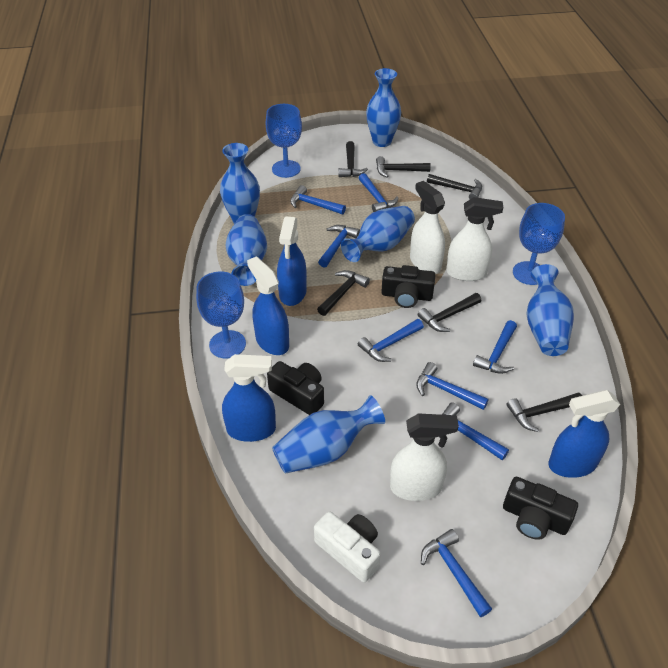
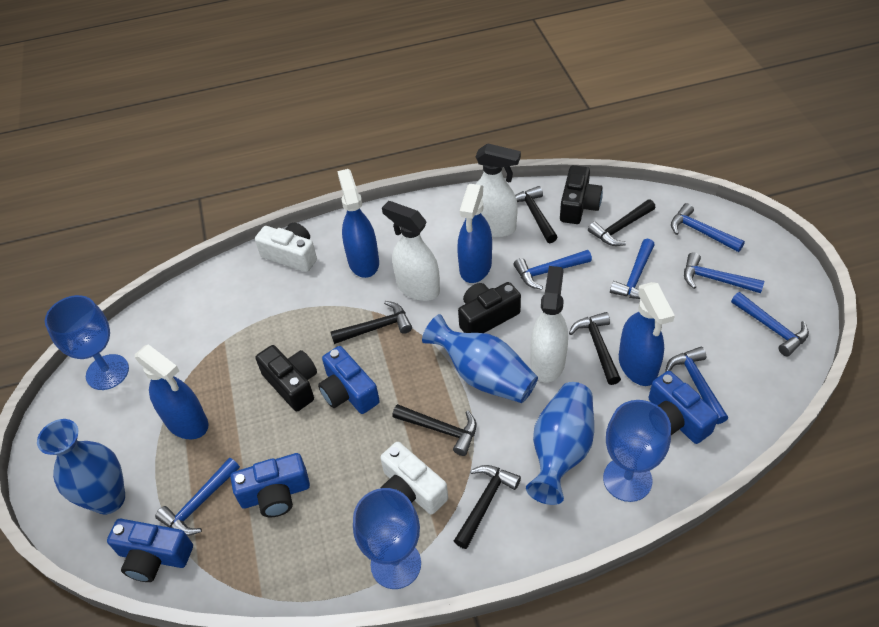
blue camera: 0 -> 4
blue hammer: 8 -> 7
blue vase: 6 -> 3
white camera: 1 -> 2

